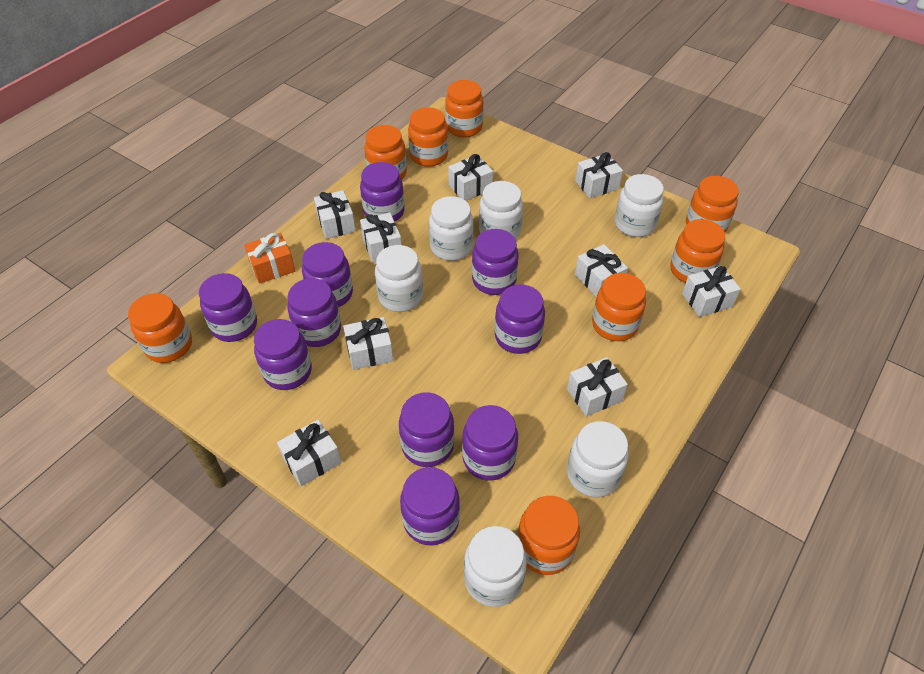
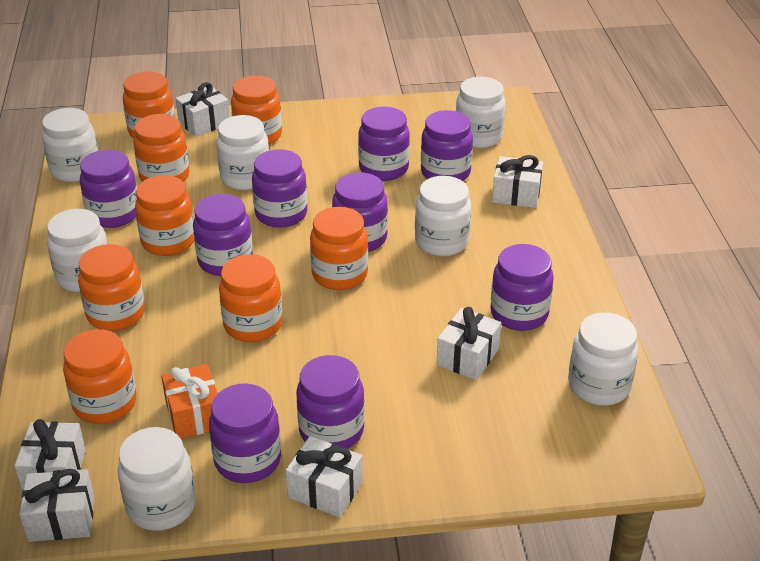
purple jar: 10 -> 9
white gift: 9 -> 6
white jar: 6 -> 7

